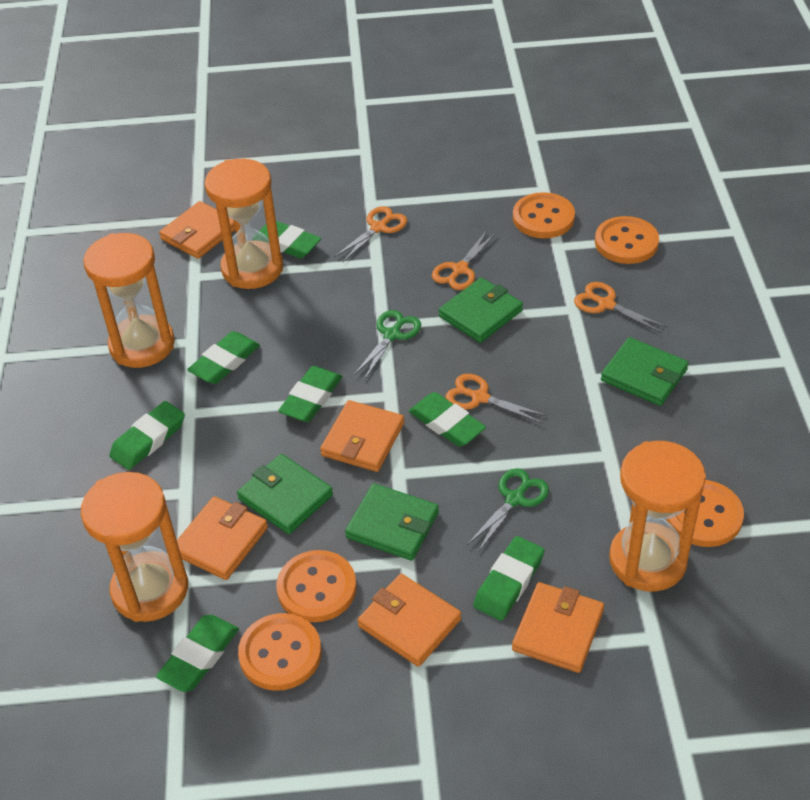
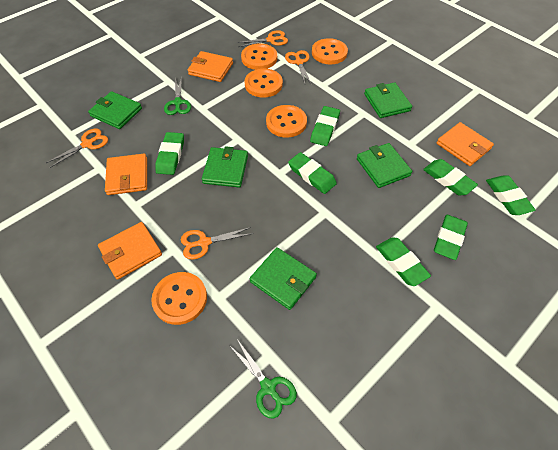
green wallet: 4 -> 5
orange hourglass: 4 -> 0
orange wallet: 5 -> 4

